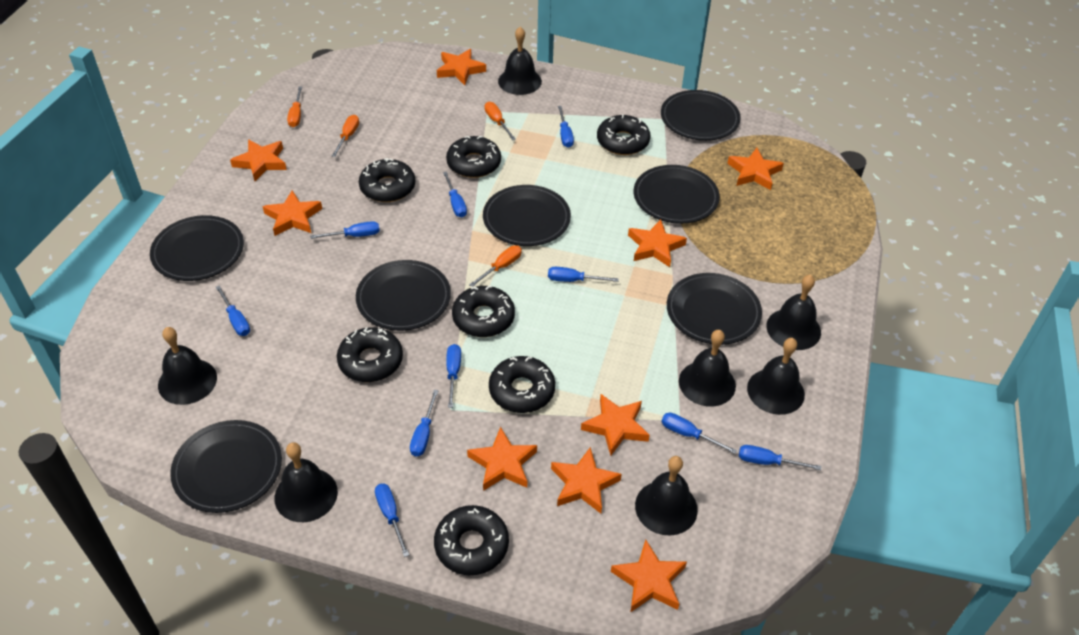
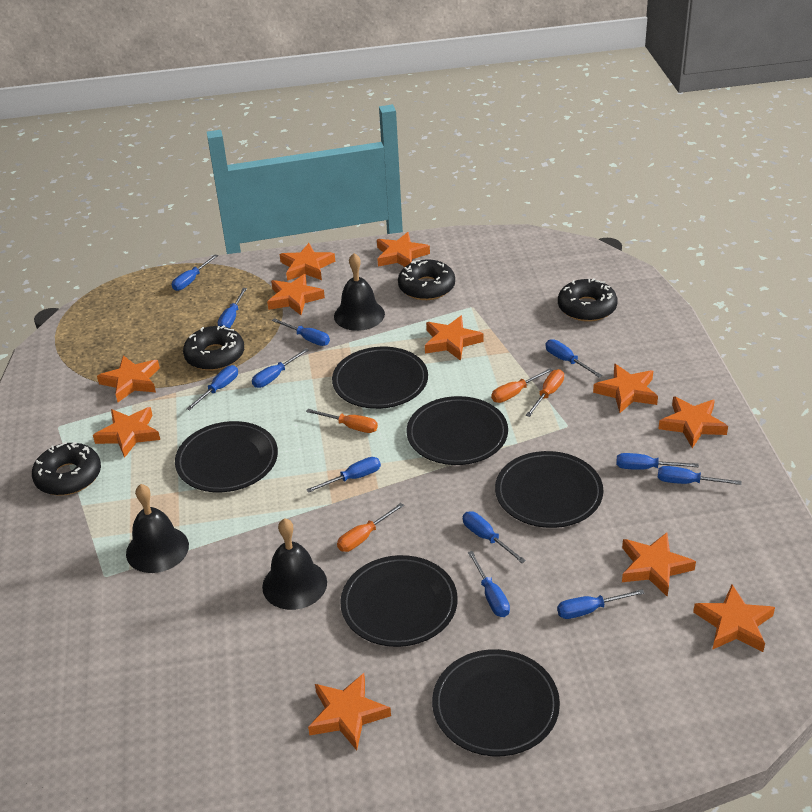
black bell: 7 -> 3
black donut: 7 -> 4
black plate: 7 -> 6
blue screwdriver: 10 -> 12
orange star: 9 -> 11

